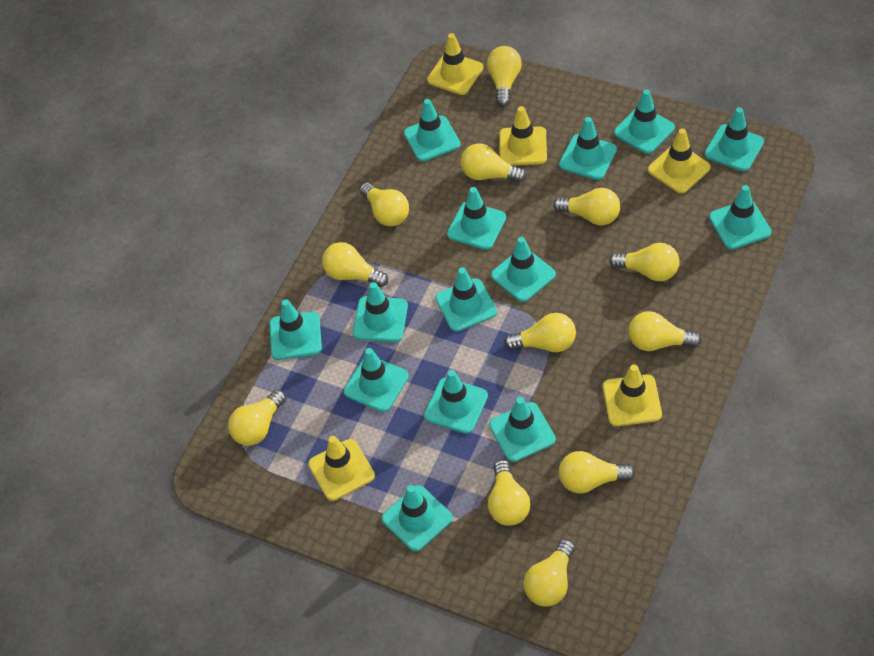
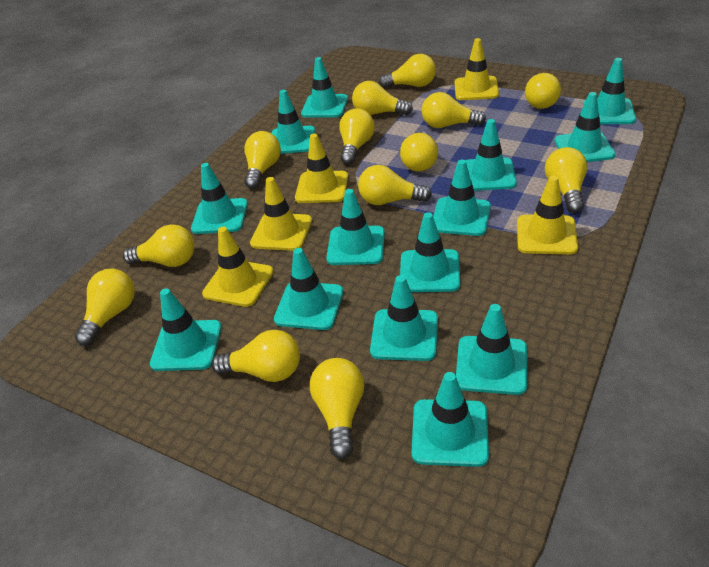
yellow light bulb: 12 -> 13

